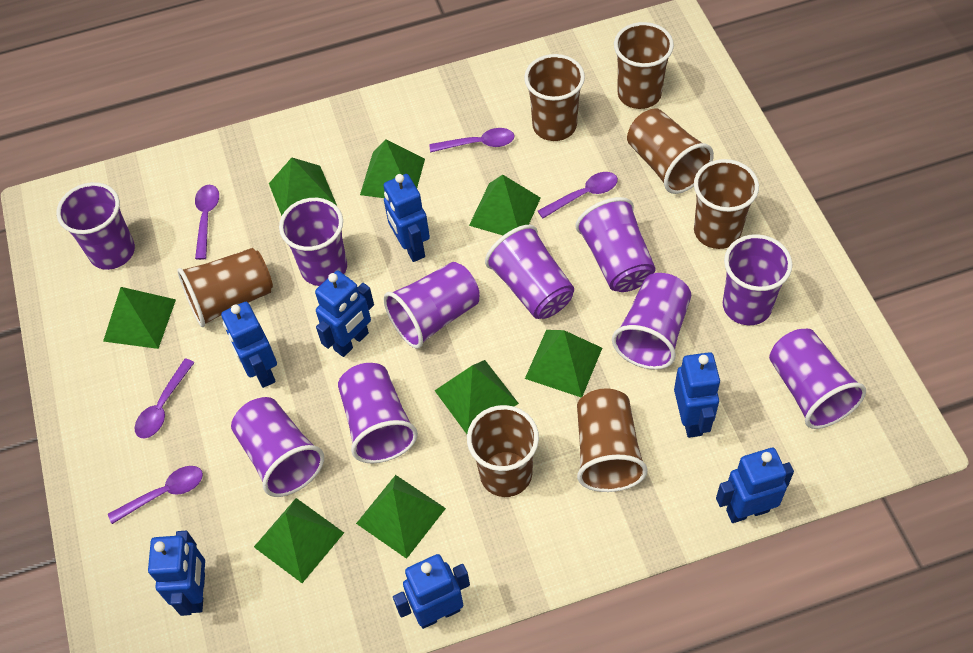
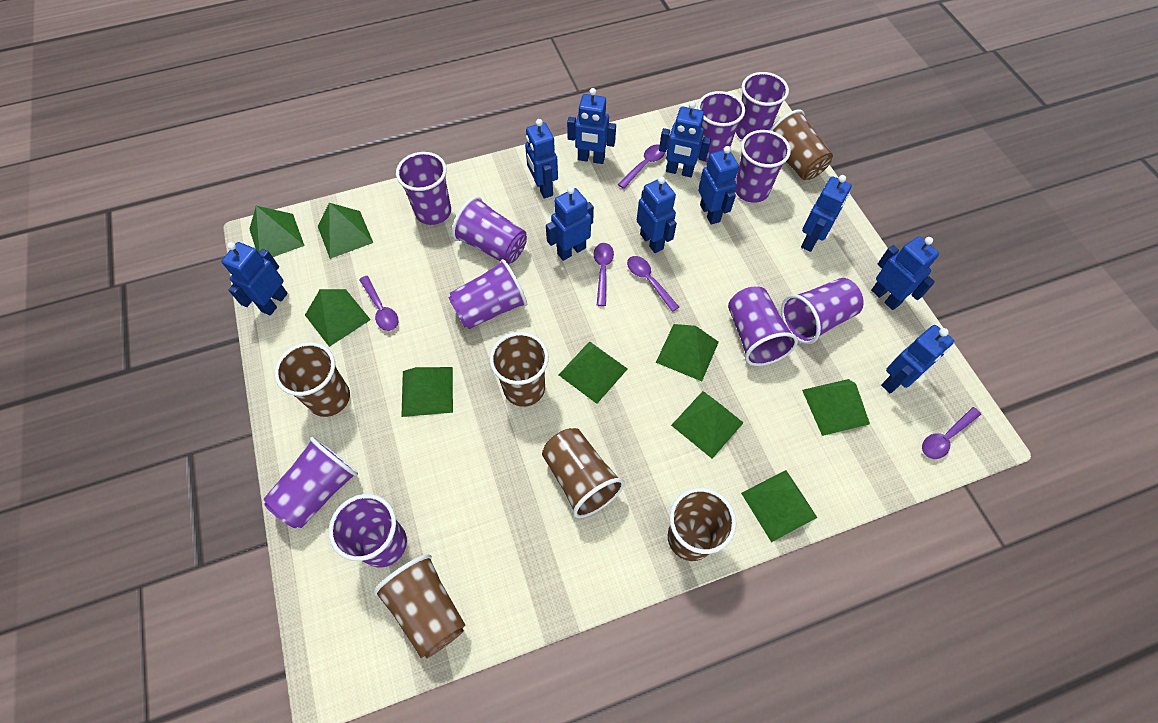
blue robot: 7 -> 10
brown cup: 7 -> 6
green pyramid: 8 -> 9

